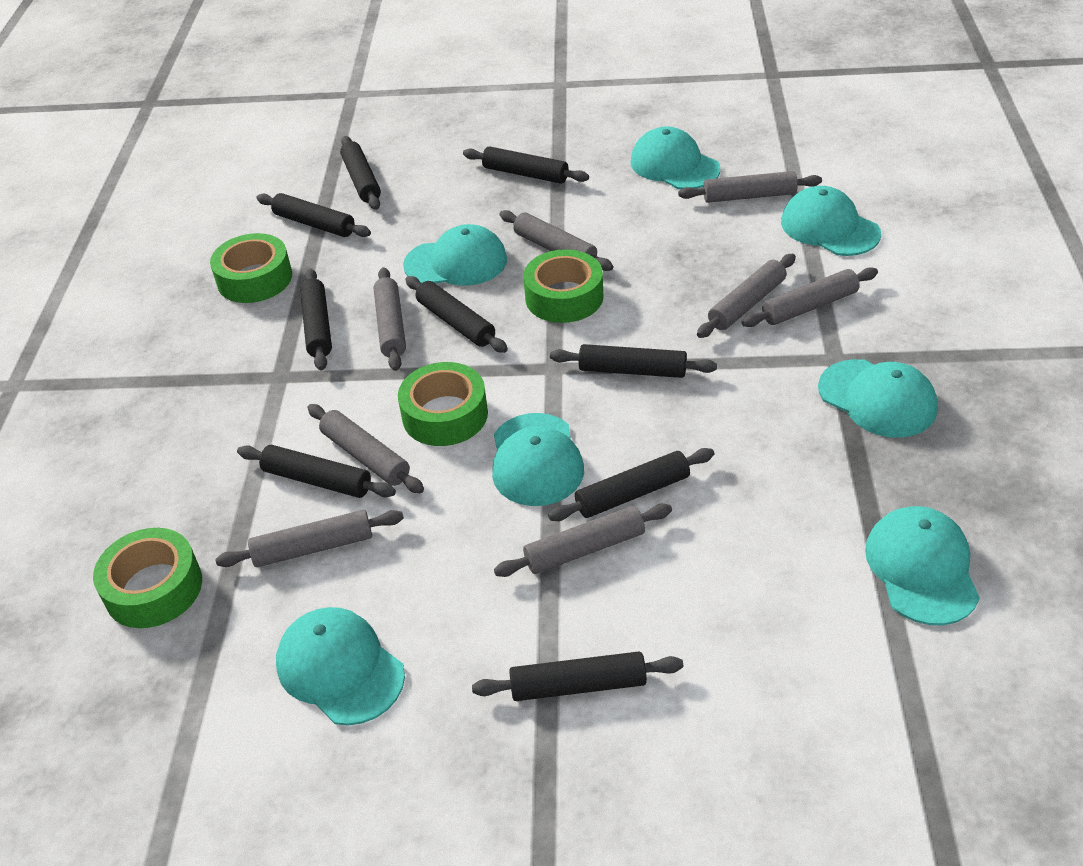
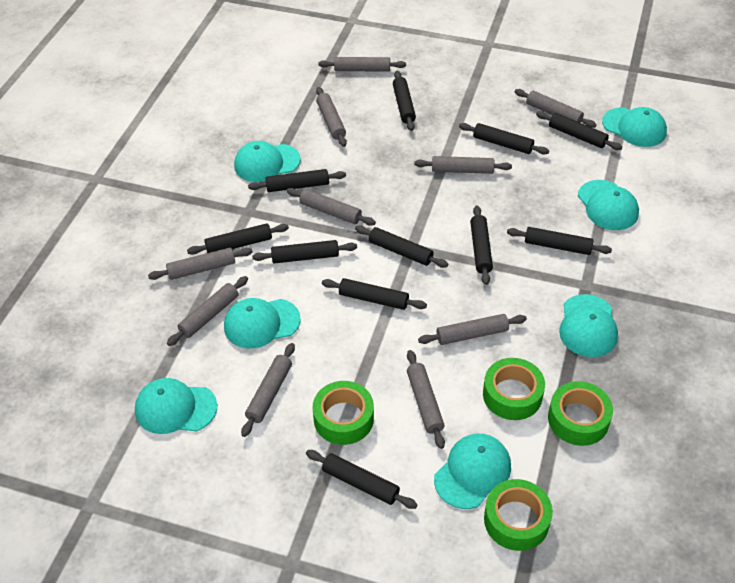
black rolling pin: 9 -> 11
grey rolling pin: 8 -> 10

